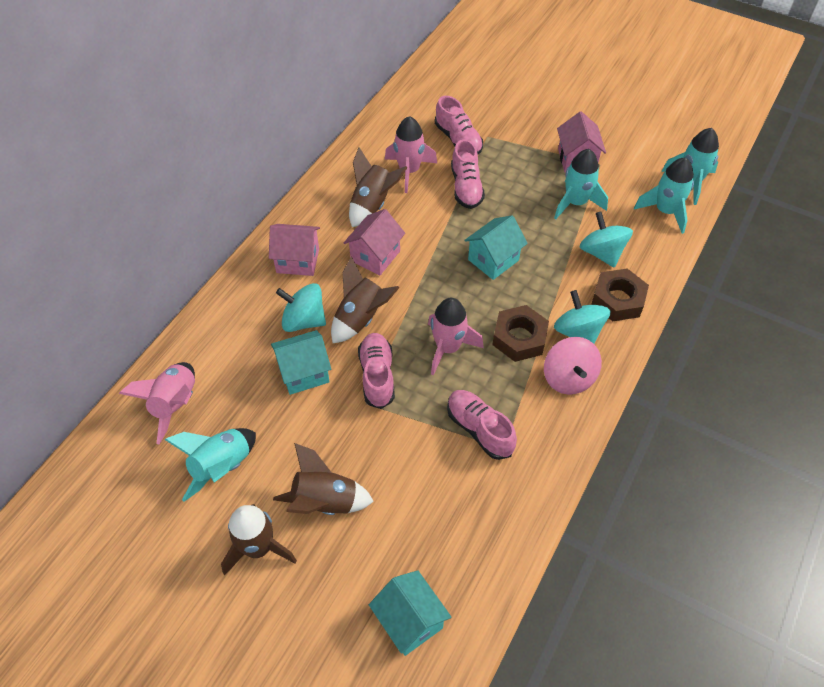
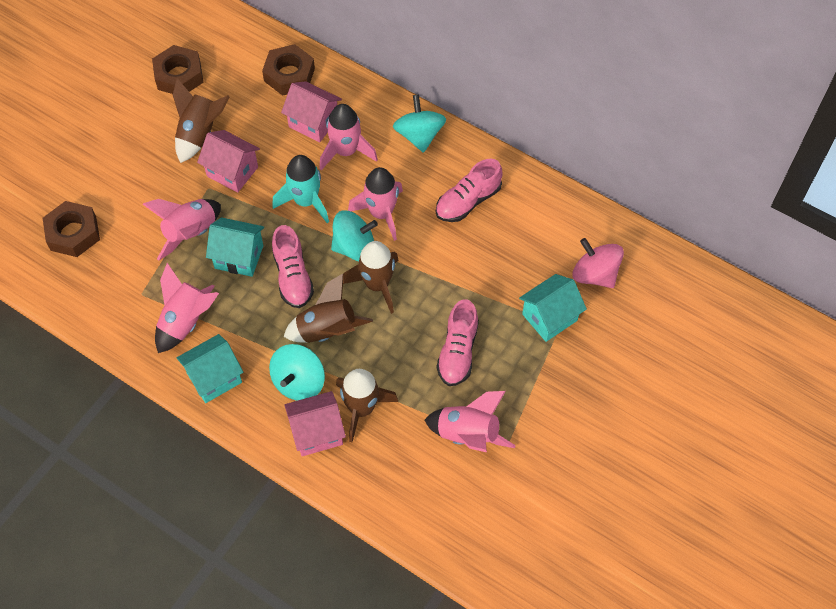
brown nut: 2 -> 3
pink rocket: 3 -> 5
pink shoe: 4 -> 3
turquoise rocket: 4 -> 1

